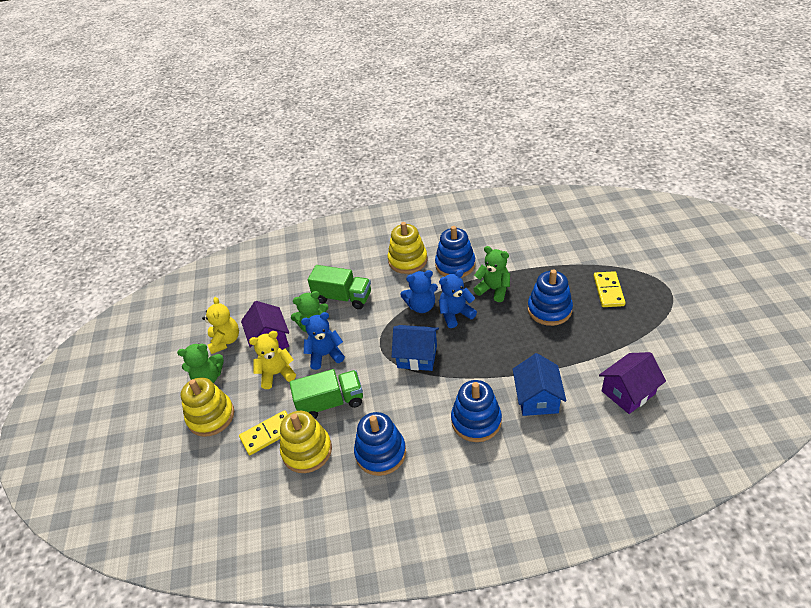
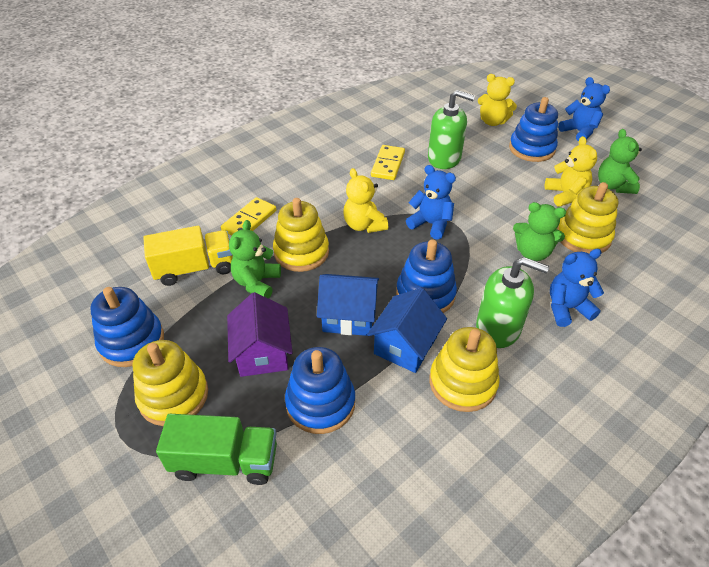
green soap dispenser: 0 -> 2
green truck: 2 -> 1
purple house: 2 -> 1
yellow stacking toy: 3 -> 4
yellow teddy bear: 2 -> 3
yellow truck: 0 -> 1

